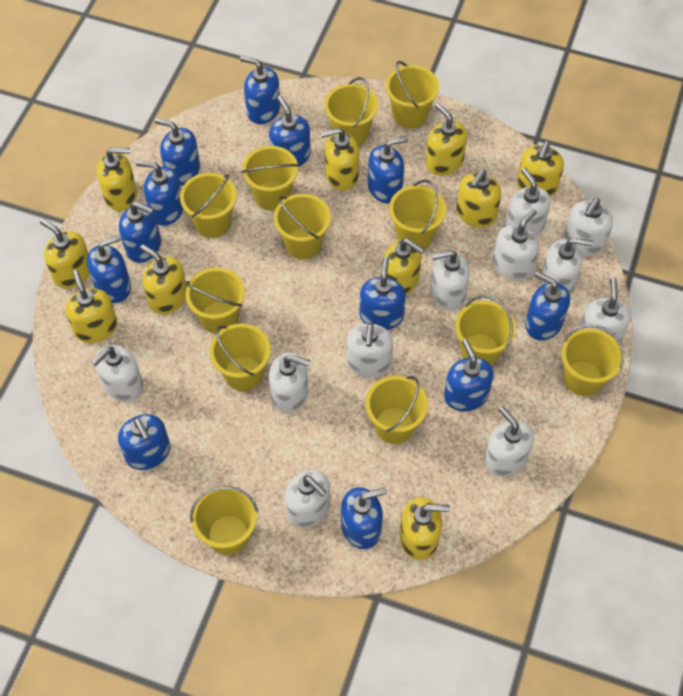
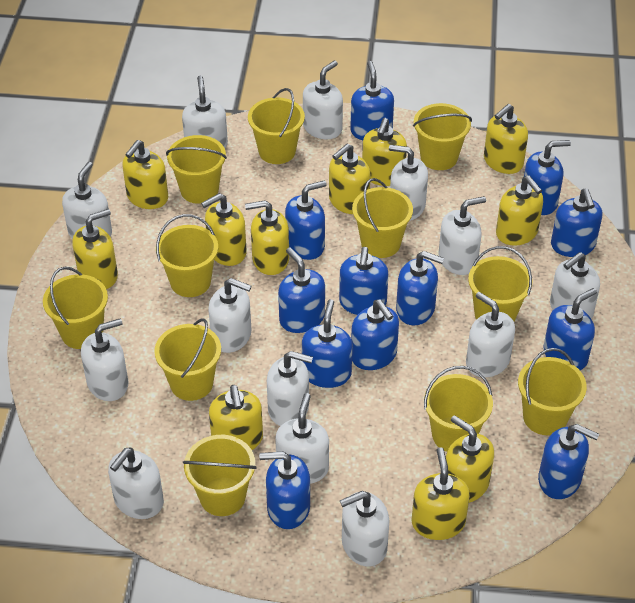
white soap dispenser: 11 -> 13
yellow bucket: 12 -> 11
yellow soap dispenser: 10 -> 11

